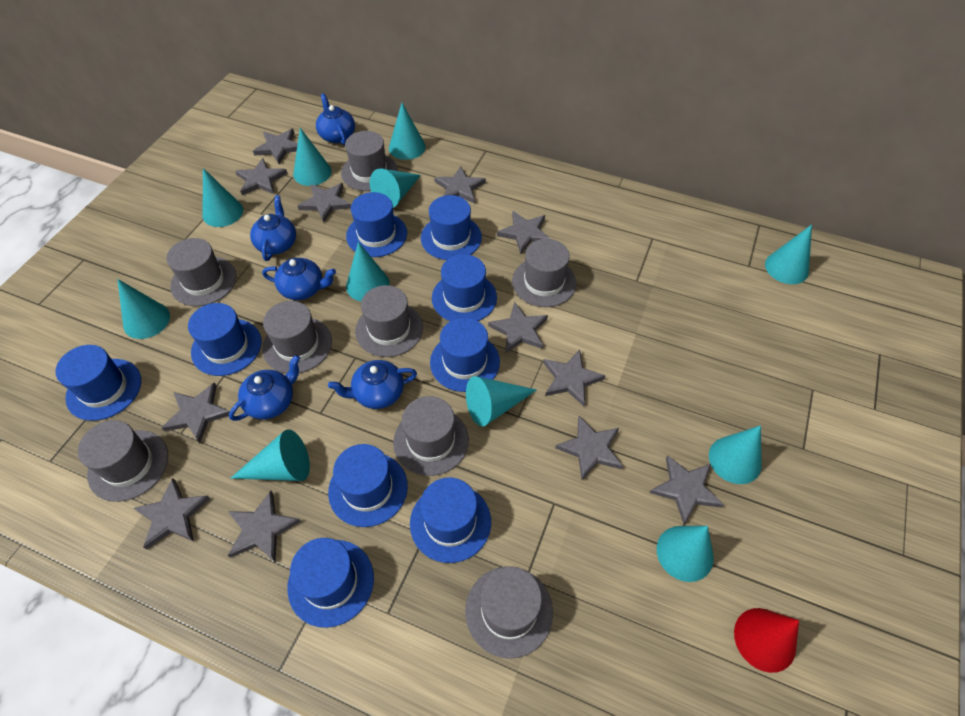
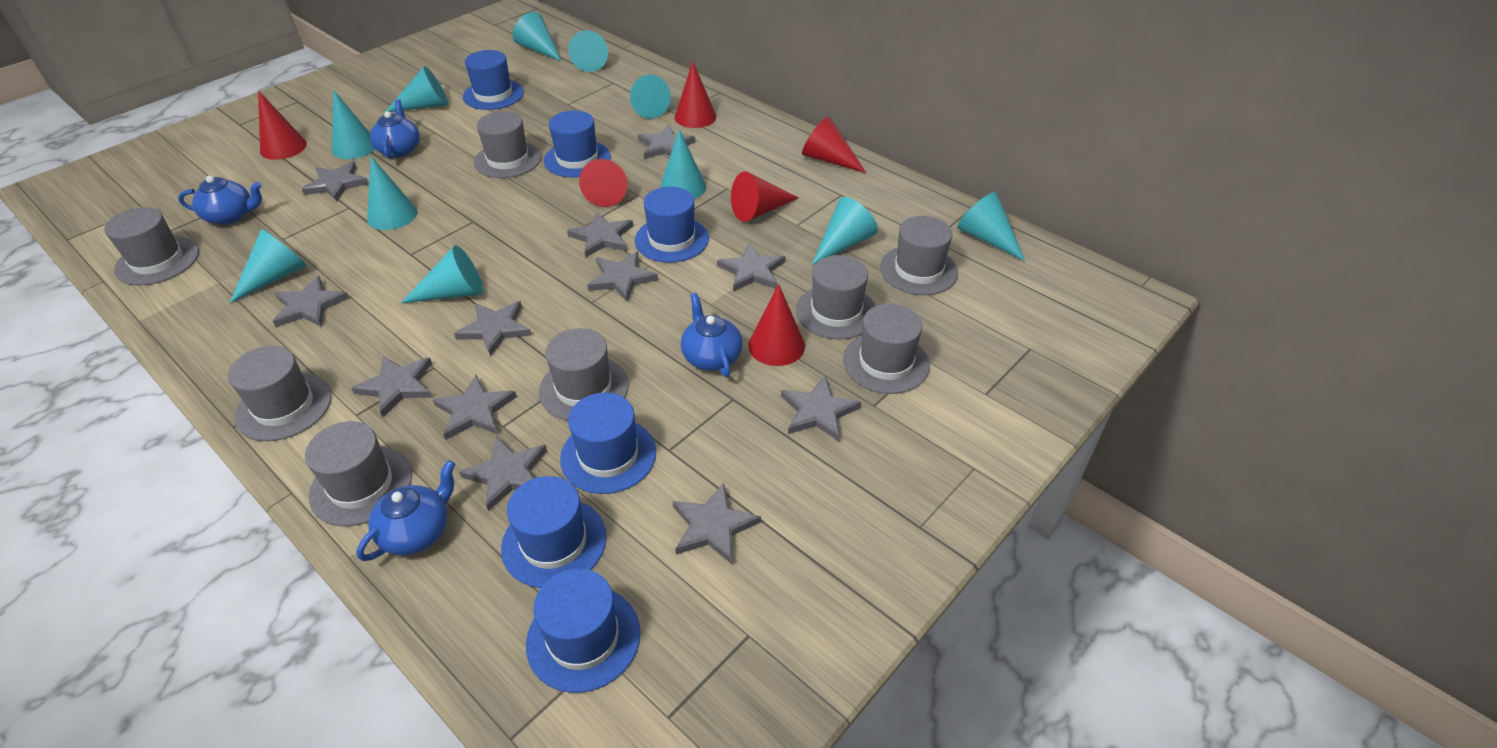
blue hat: 9 -> 6
blue teapot: 5 -> 4
red cone: 1 -> 6

